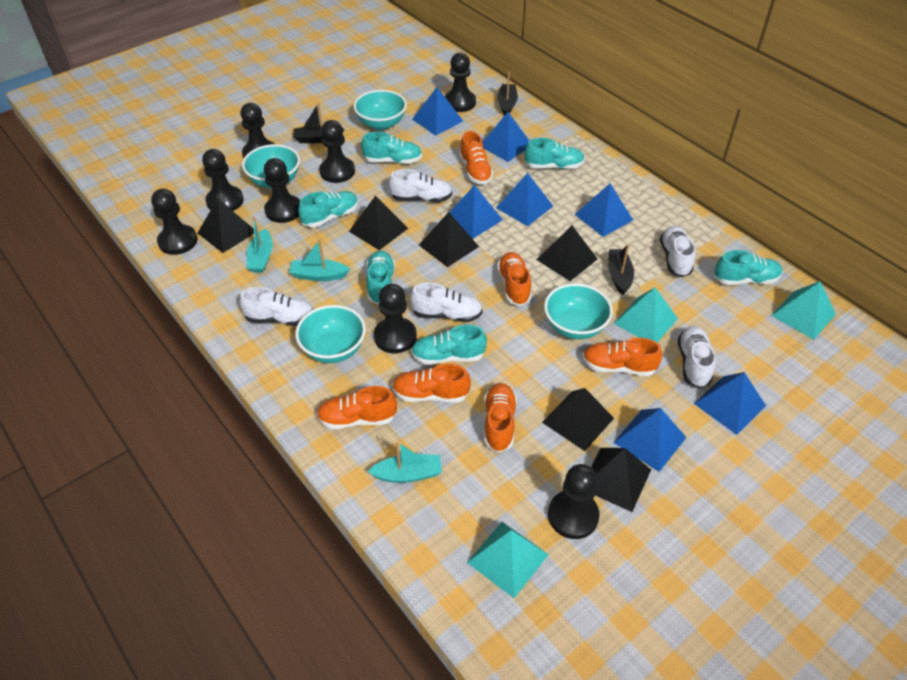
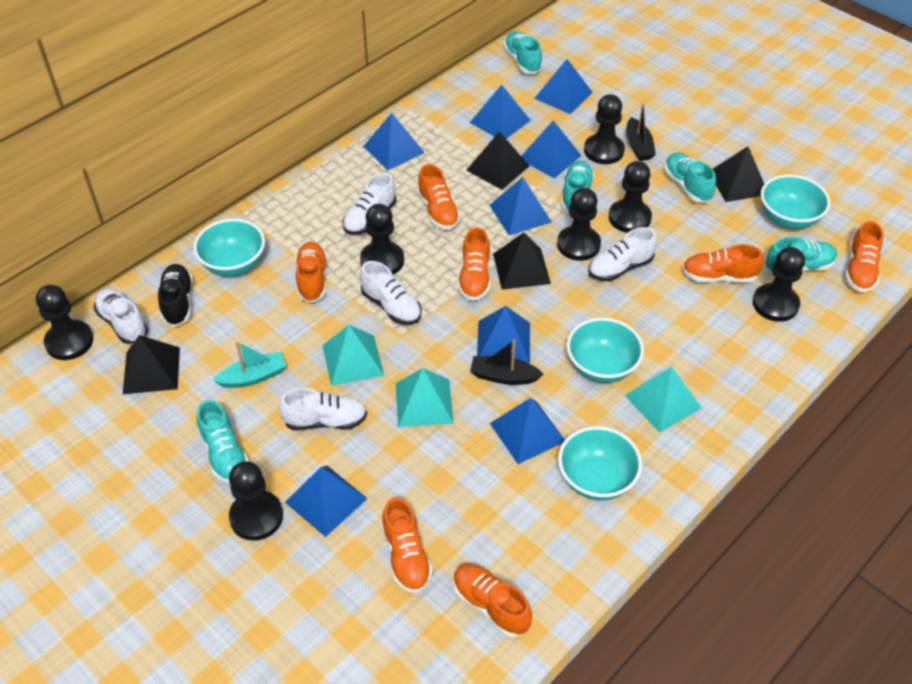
black boat: 3 -> 2
black pawn: 8 -> 7
black pyramid: 6 -> 4
black shoe: 0 -> 1
blue pyramid: 7 -> 8
orange shoe: 6 -> 7
turquoise boat: 3 -> 1
turquoise shoe: 6 -> 5

